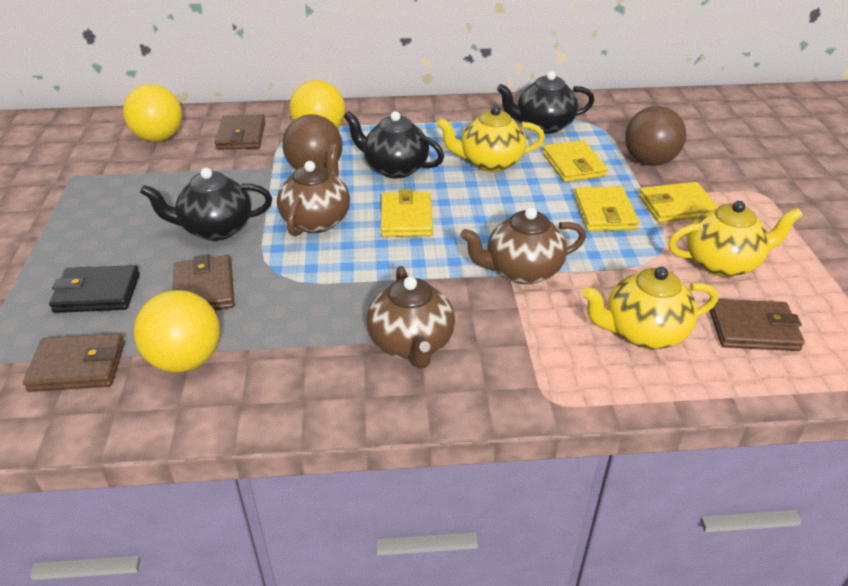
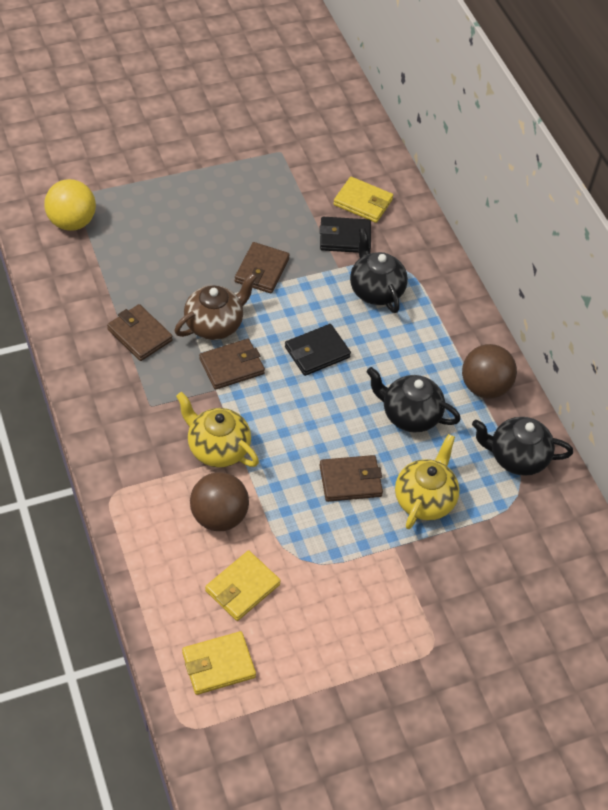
black wallet: 1 -> 2
brown teapot: 3 -> 1
yellow ball: 3 -> 1
yellow teapot: 3 -> 2
yellow wallet: 4 -> 3

